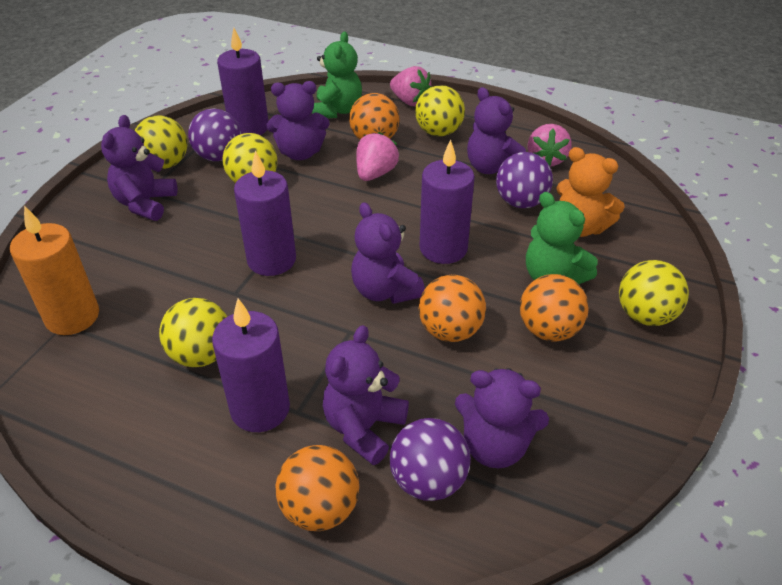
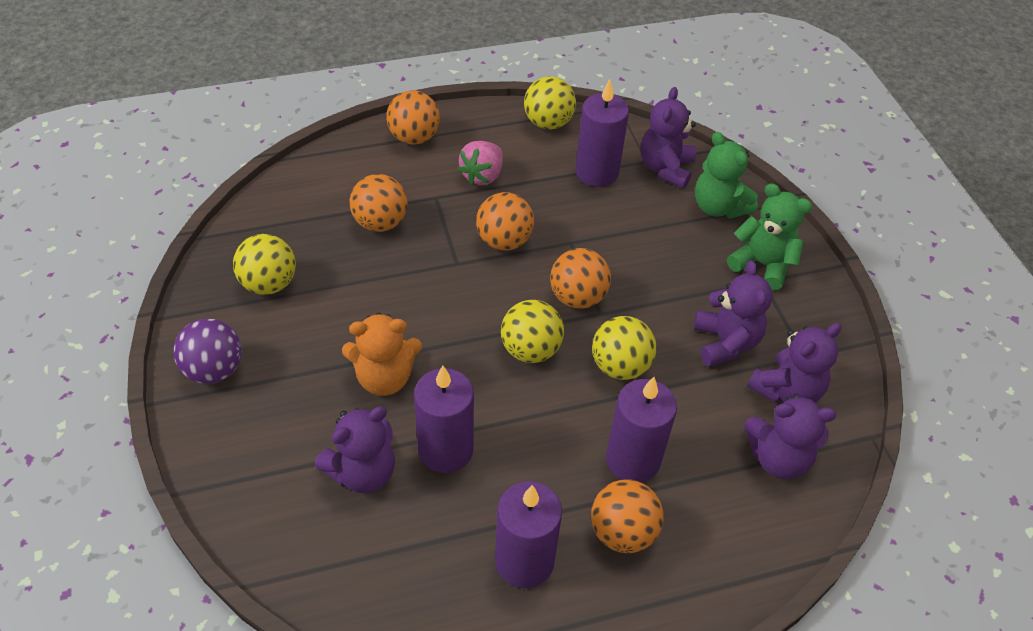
orange ball: 4 -> 5
orange candle: 1 -> 0
pink strawberry: 3 -> 1
purple ball: 3 -> 1
purple teddy bear: 6 -> 5
yellow ball: 5 -> 4

